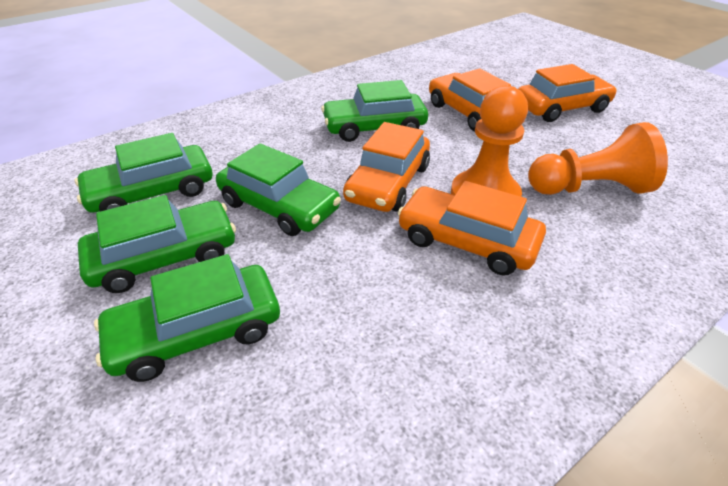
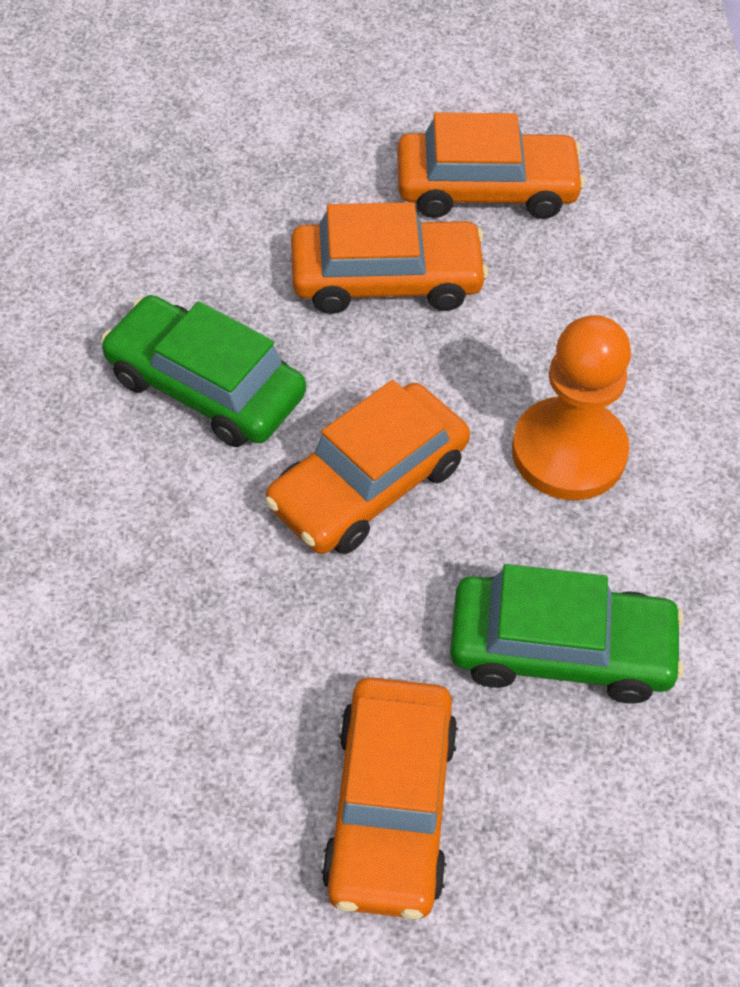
green car: 5 -> 2
orange pawn: 2 -> 1

